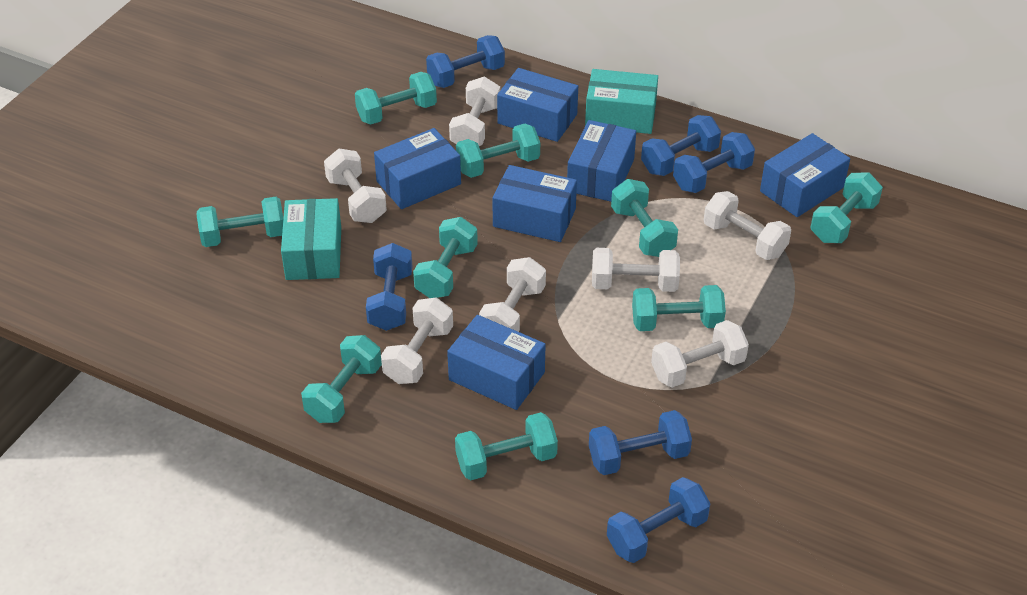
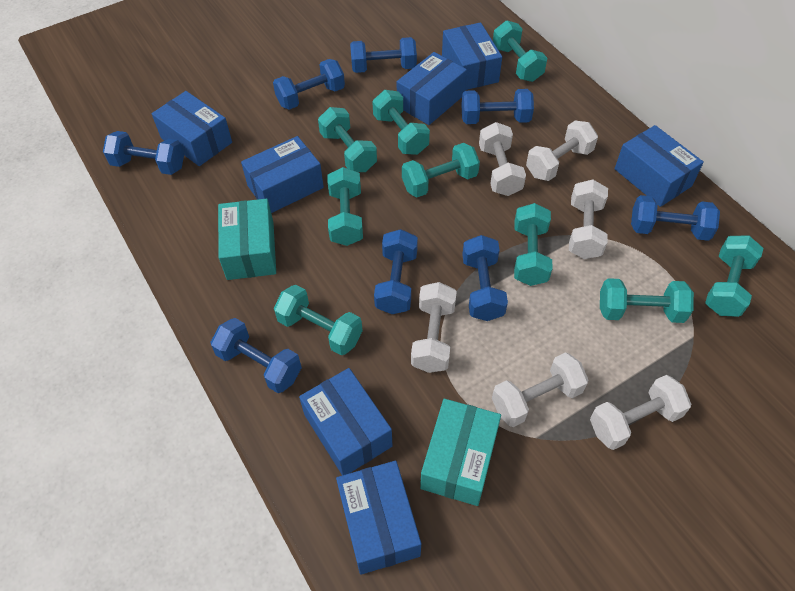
blue box: 6 -> 7
blue dumbbell: 6 -> 8
white dumbbell: 7 -> 6

